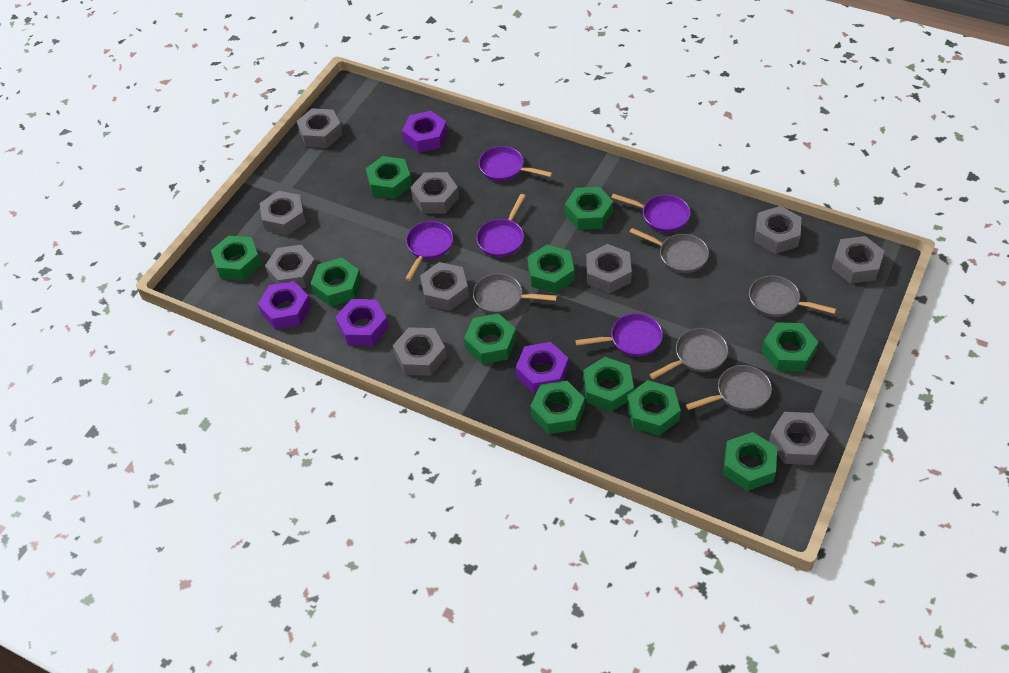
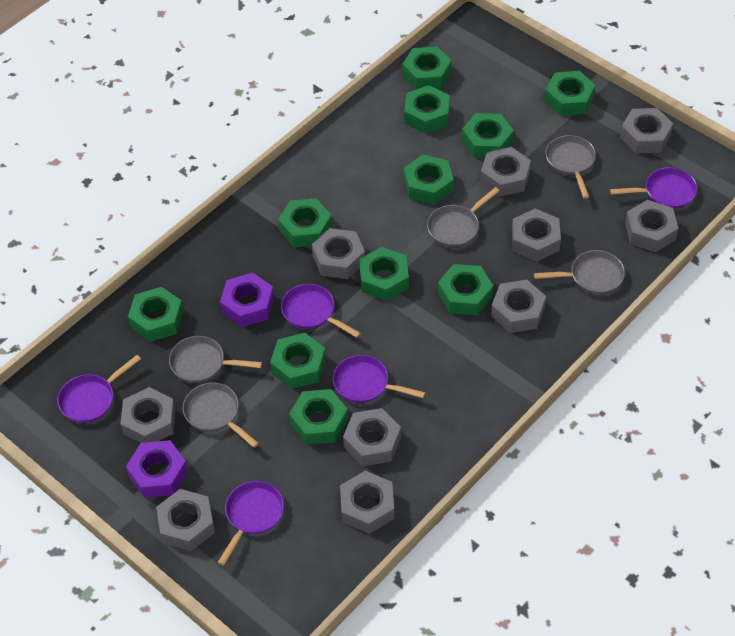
purple nut: 4 -> 2

